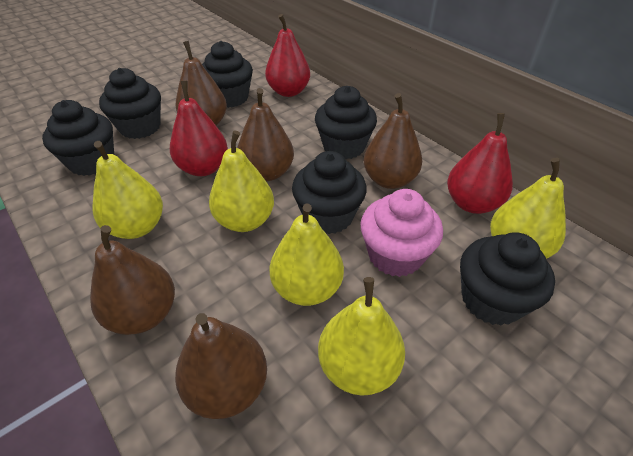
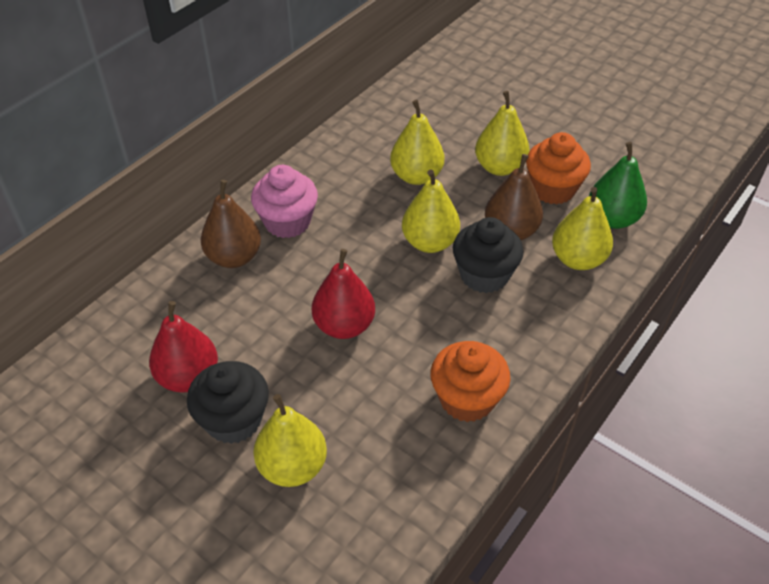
black cupcake: 6 -> 2
brown pear: 5 -> 2
green pear: 0 -> 1
orange cupcake: 0 -> 2
red pear: 3 -> 2

